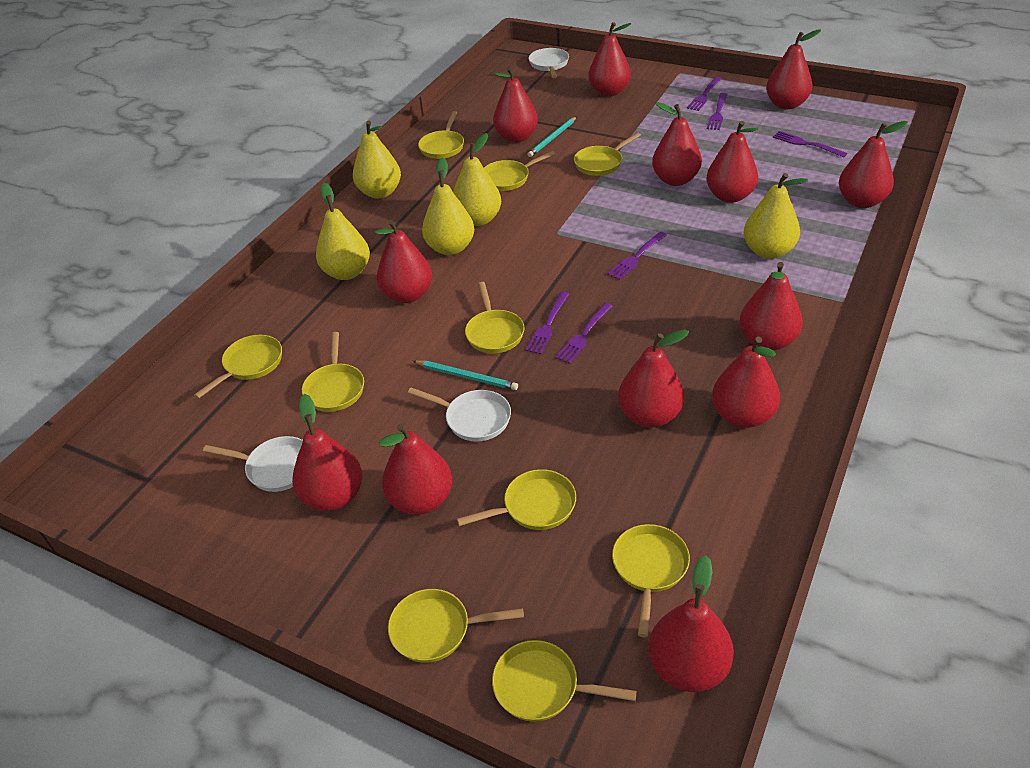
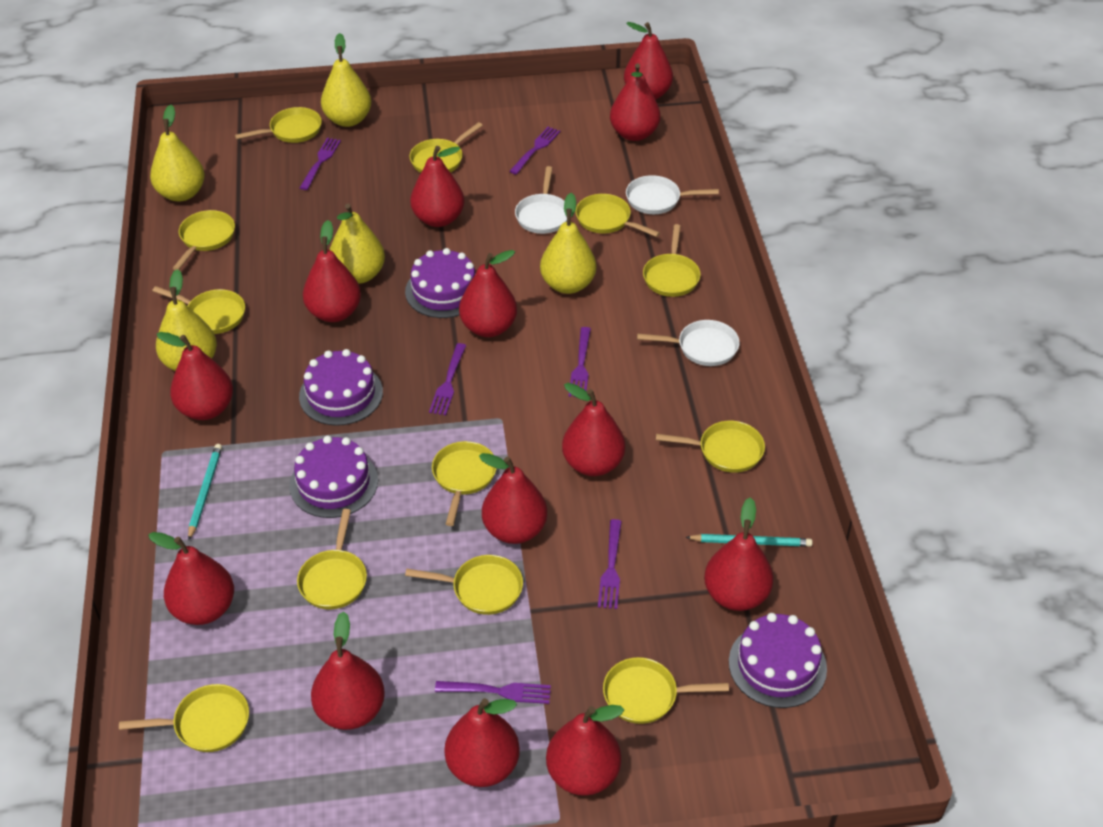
purple cake: 0 -> 4
yellow pan: 10 -> 12

